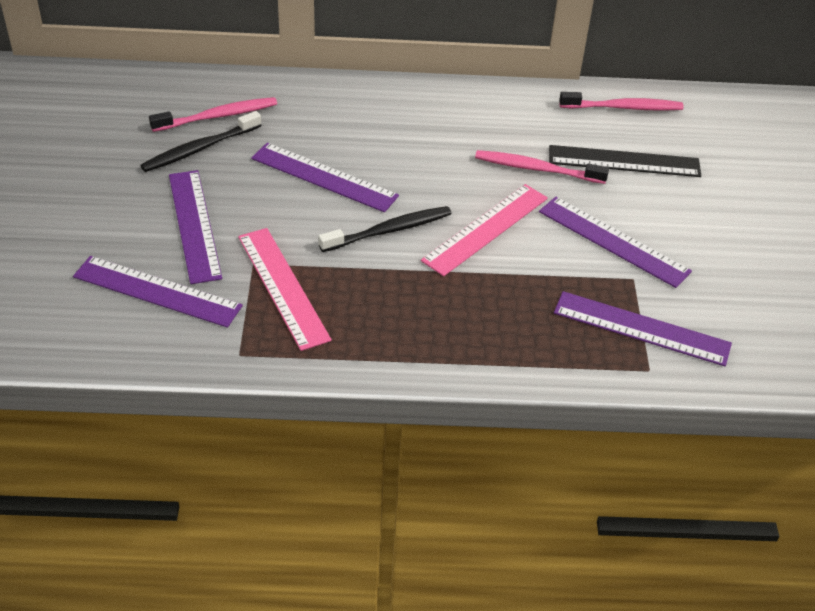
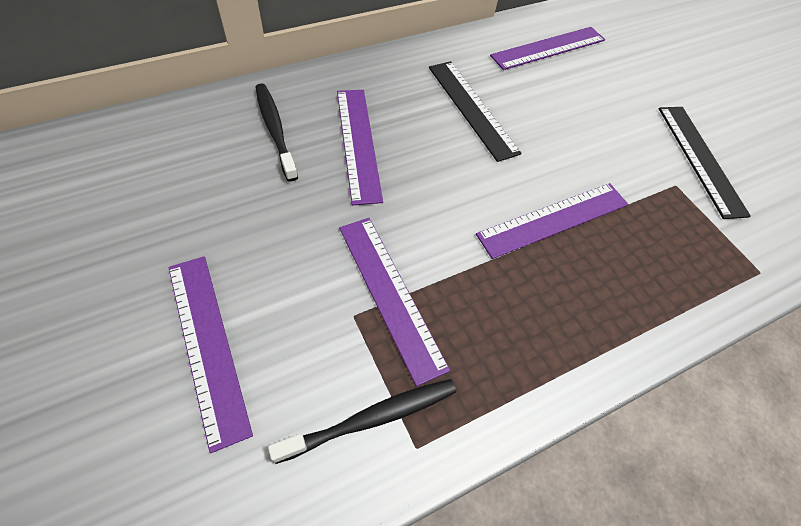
black ruler: 1 -> 2
pink ruler: 2 -> 0
pink toothbrush: 3 -> 0

